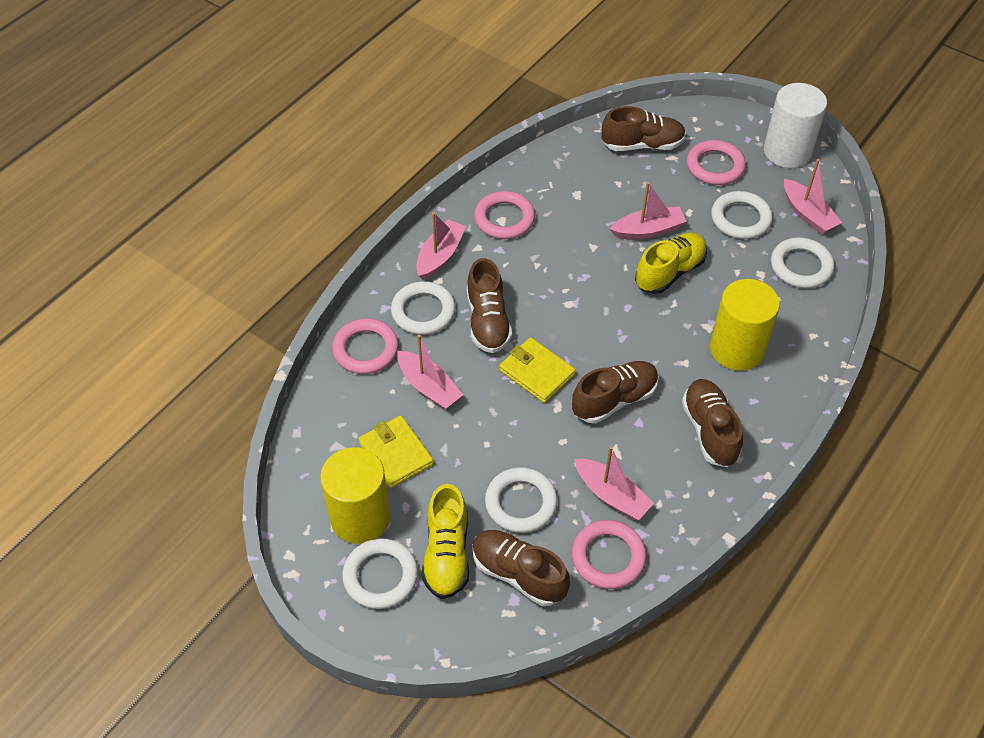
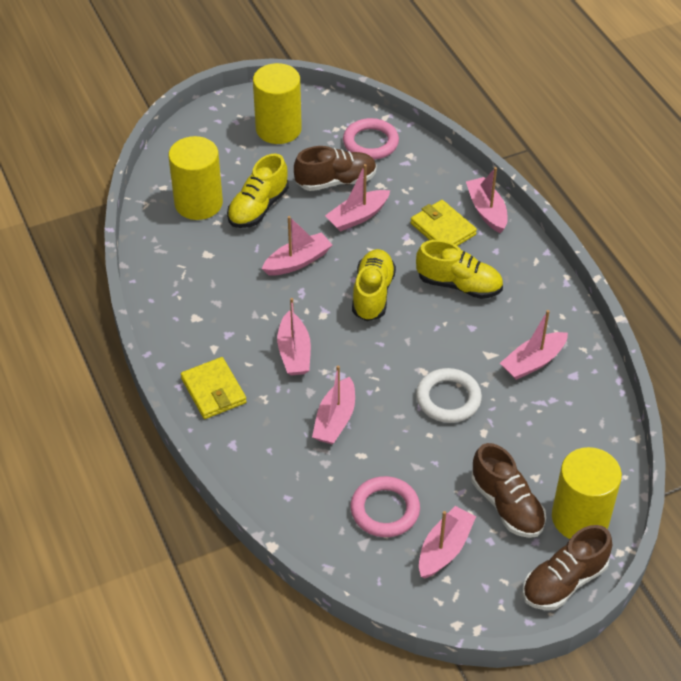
brown shoe: 5 -> 3
pink boat: 5 -> 7
pink ring: 4 -> 2
white cylinder: 1 -> 0
white ring: 5 -> 1
yellow cylinder: 2 -> 3
yellow shoe: 2 -> 3

